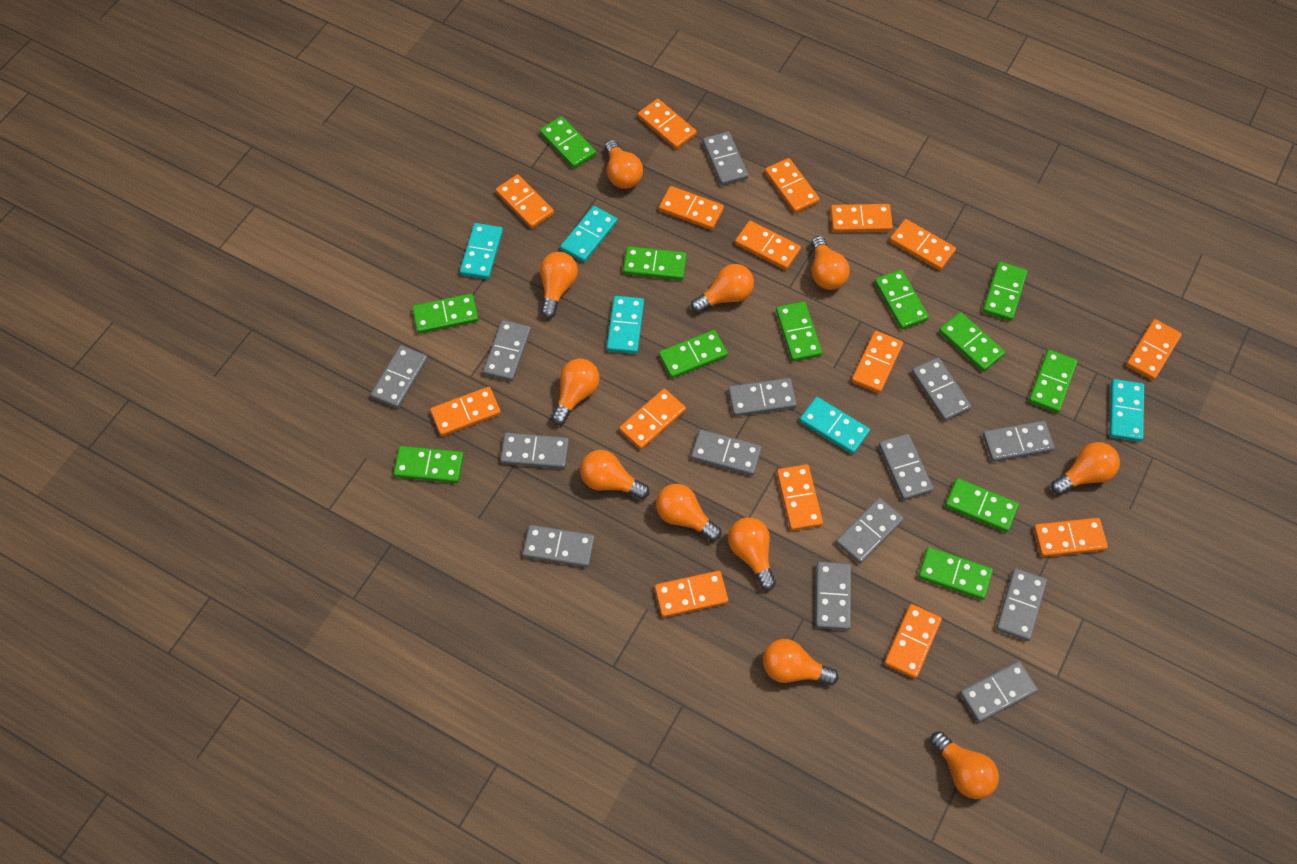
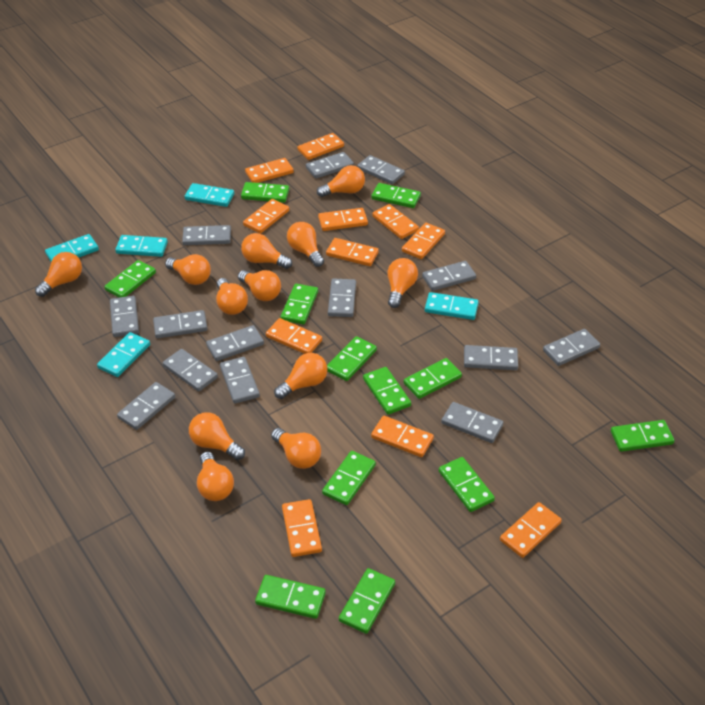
orange domino: 15 -> 11
orange light bulb: 11 -> 12

